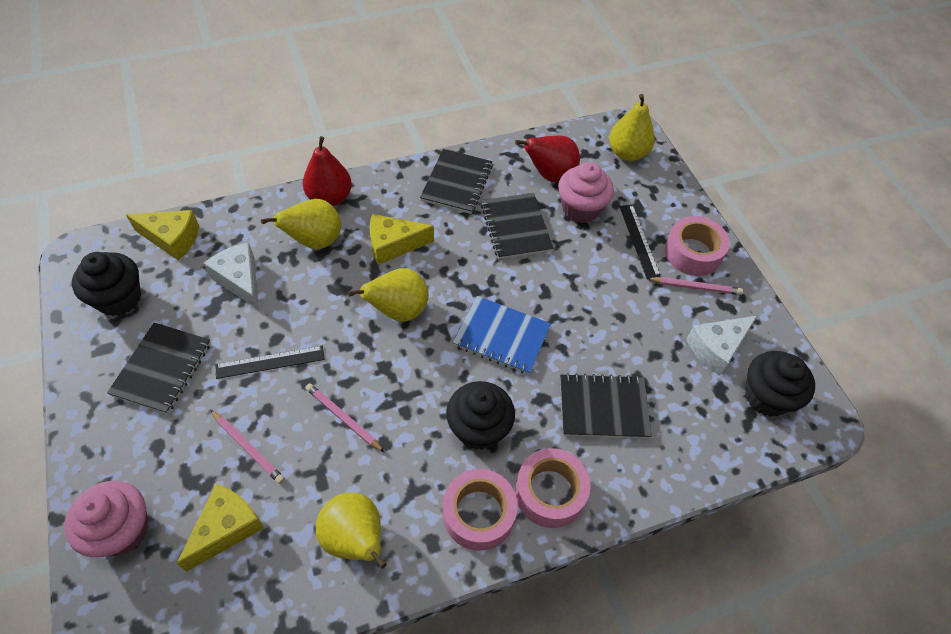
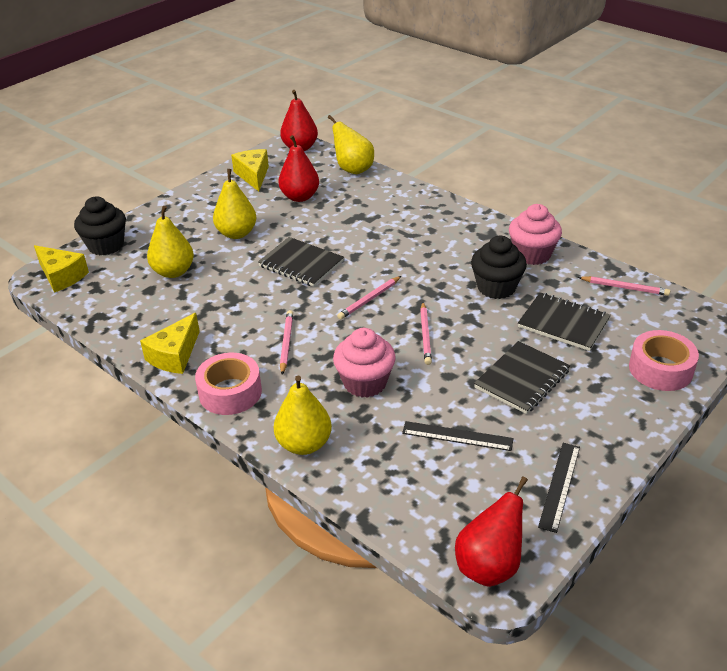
black cupcake: 3 -> 2
black notebook: 4 -> 3
blue notebook: 1 -> 0
pink pencil: 3 -> 4
pink tape: 3 -> 2
red pear: 2 -> 3
white cheese: 2 -> 0

